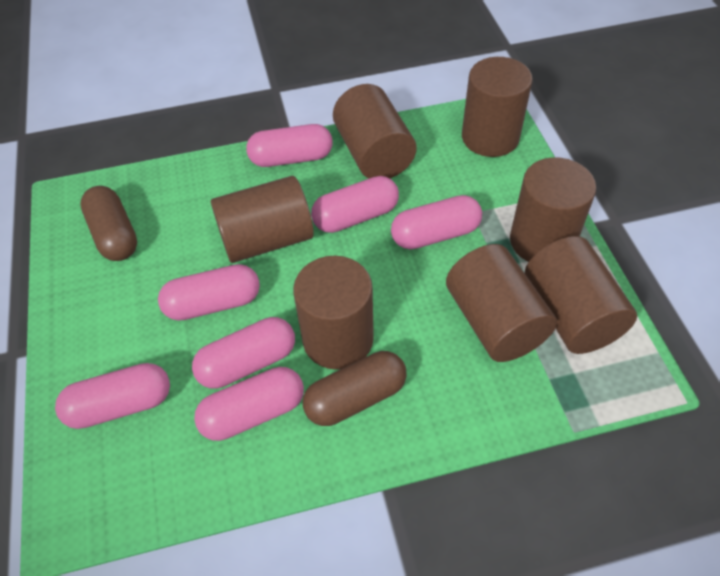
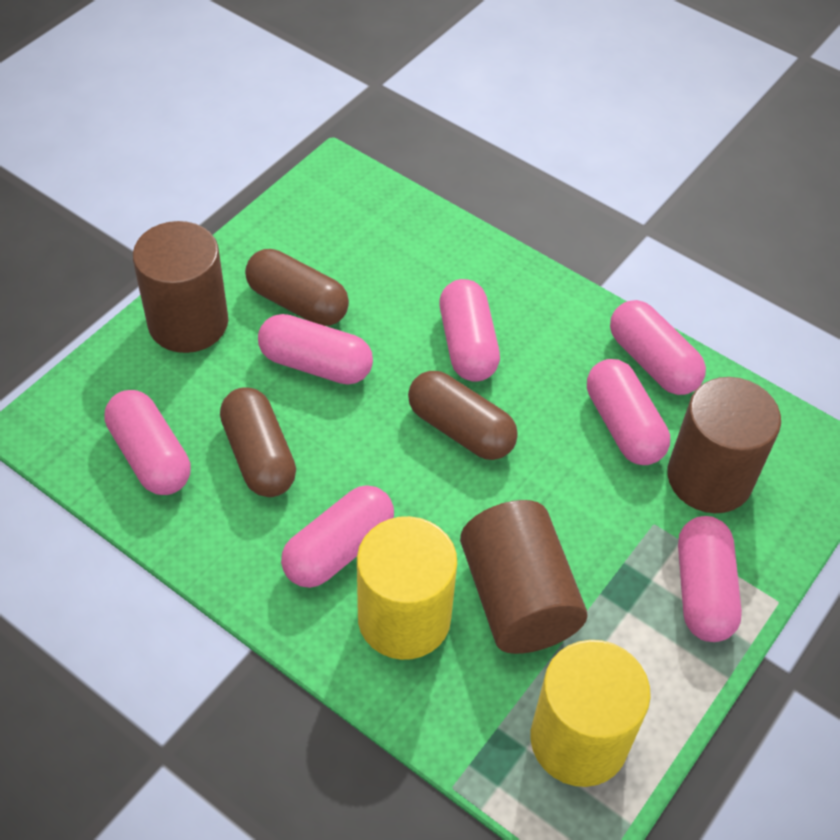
brown capsule: 2 -> 3
brown cylinder: 7 -> 3
yellow cylinder: 0 -> 2

